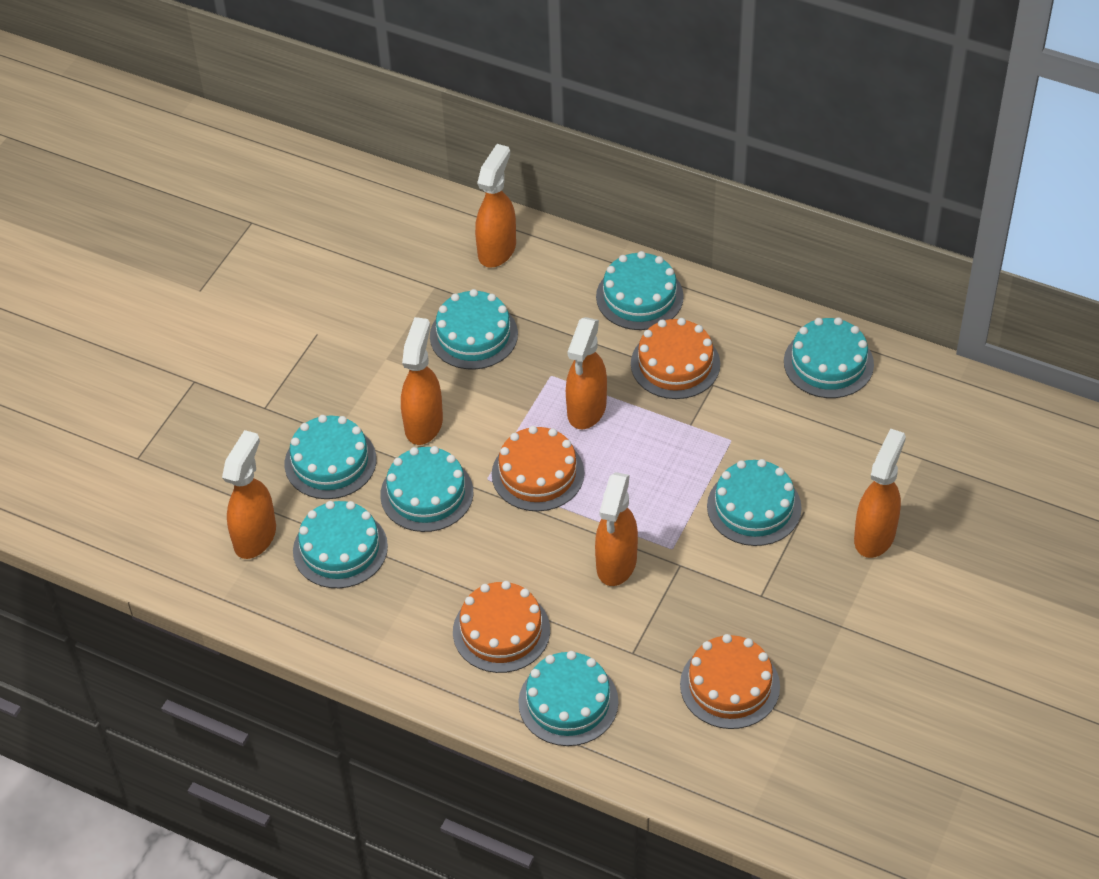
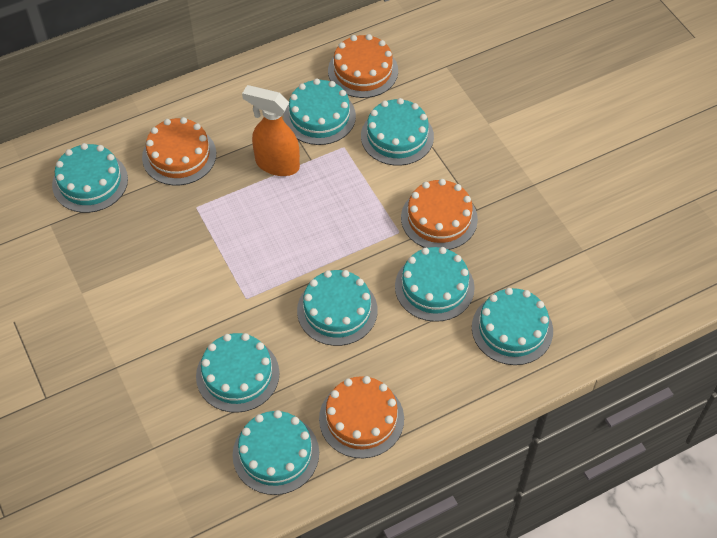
orange spray bottle: 6 -> 1

